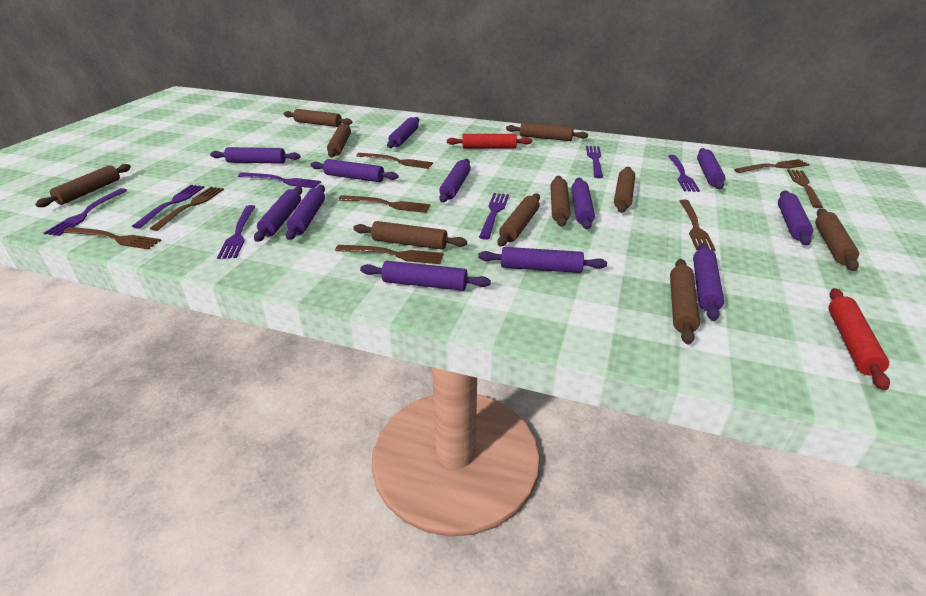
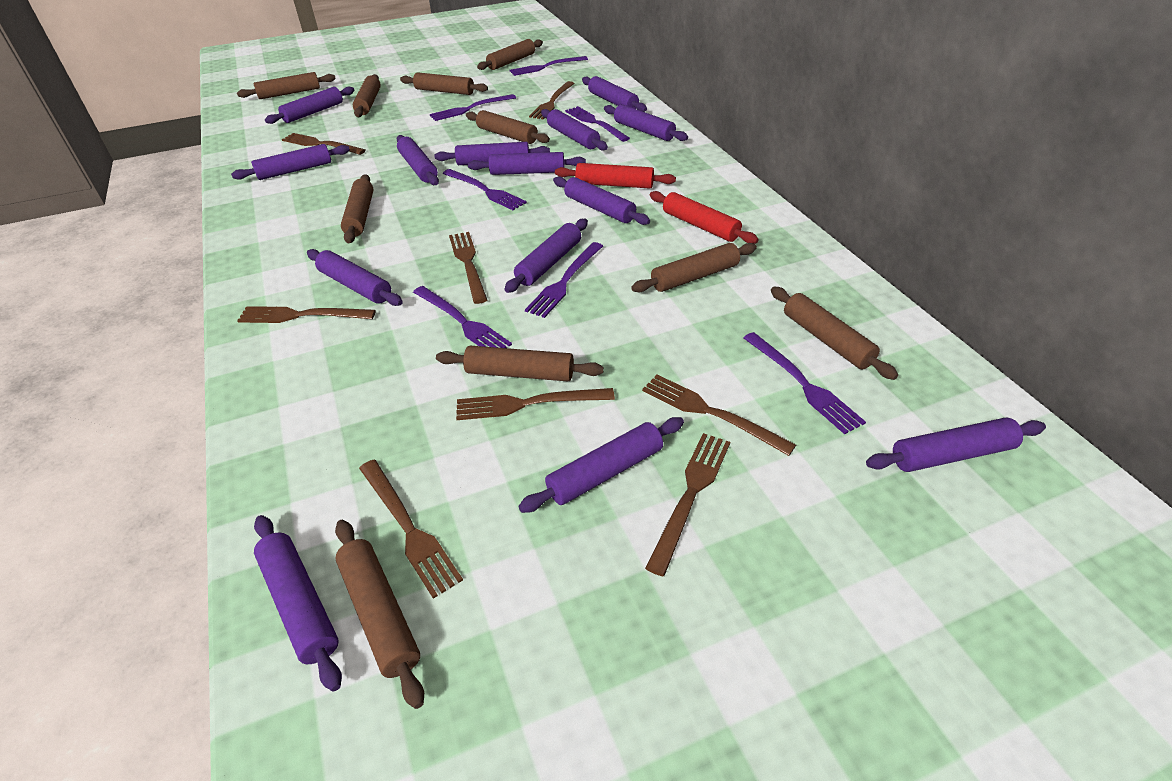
purple rolling pin: 12 -> 14

